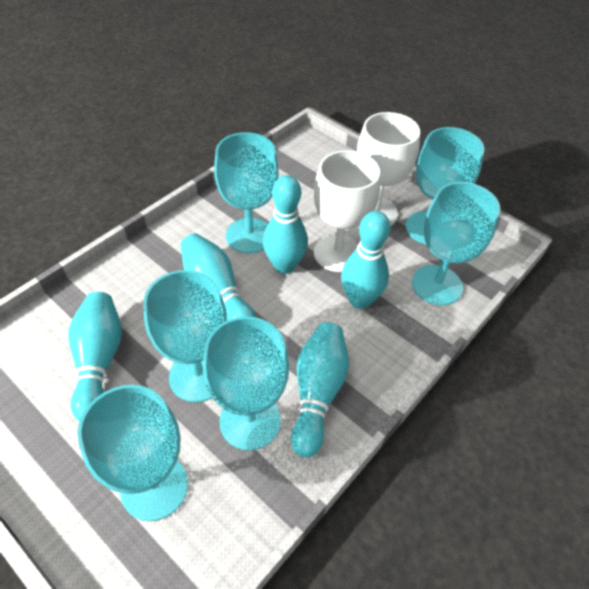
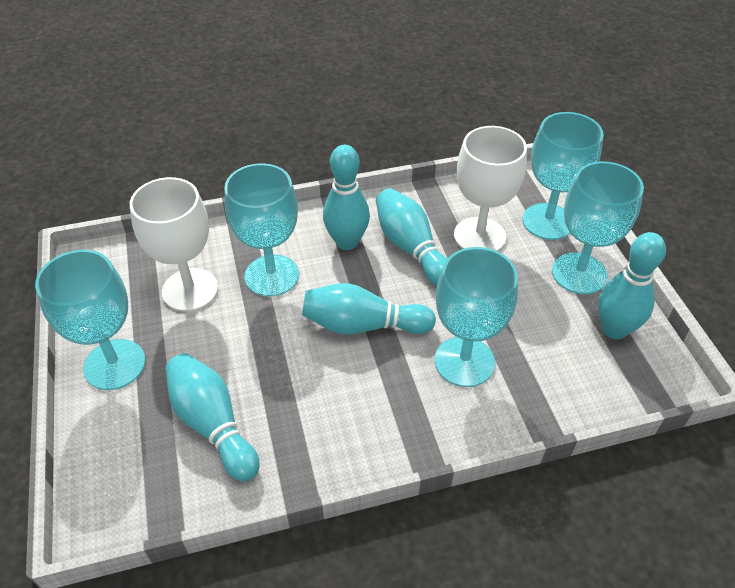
turquoise goblet: 6 -> 5

